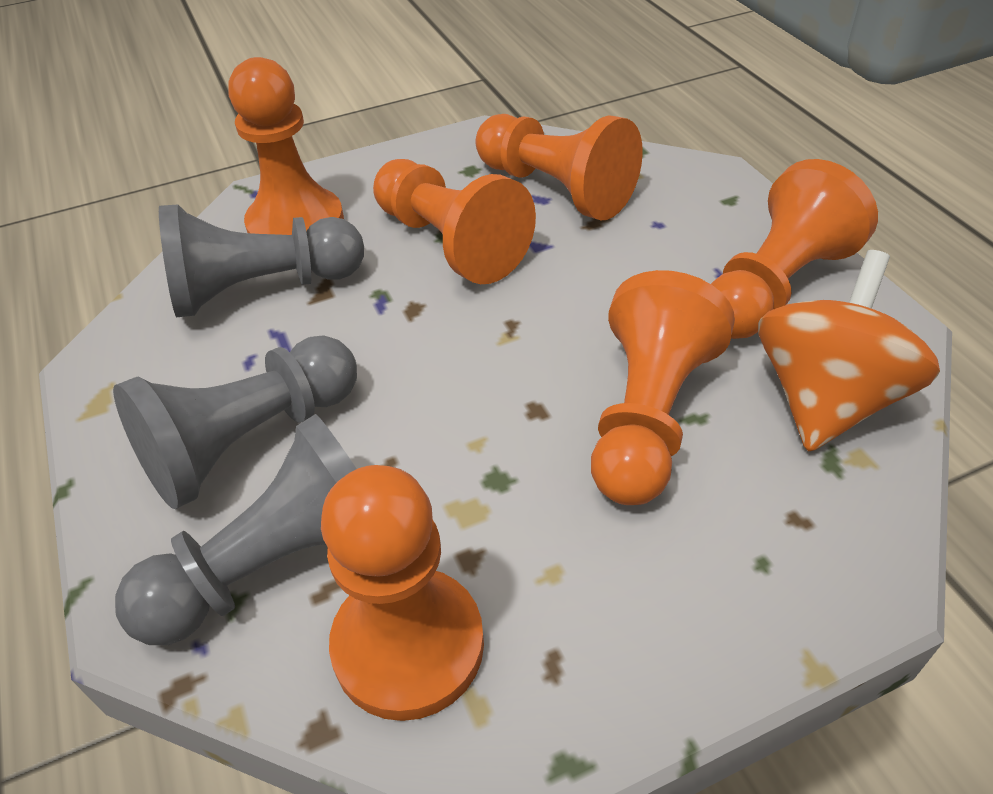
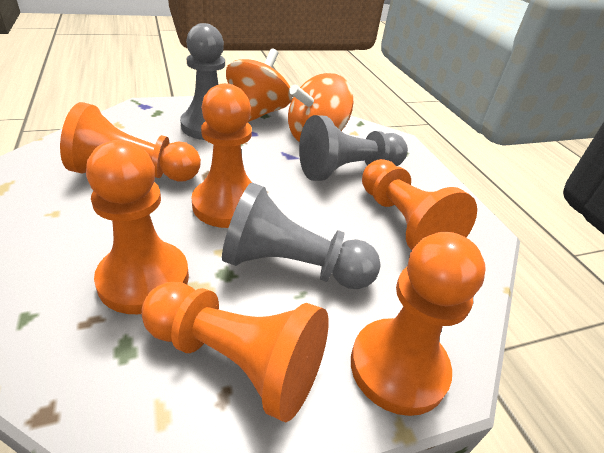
orange spinning top: 1 -> 2

